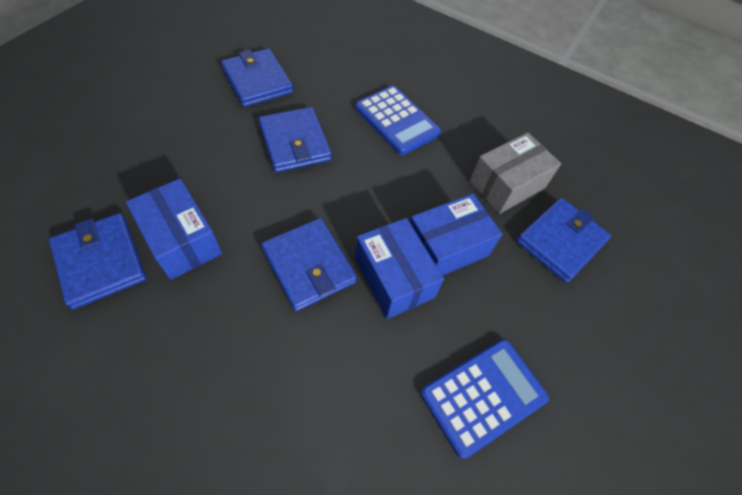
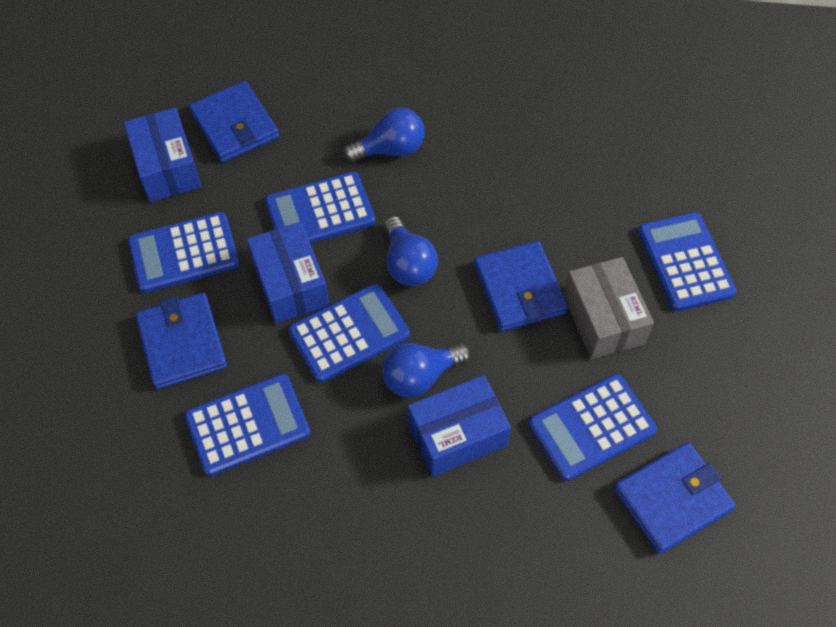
blue calculator: 2 -> 6
blue light bulb: 0 -> 3
blue wallet: 5 -> 4

